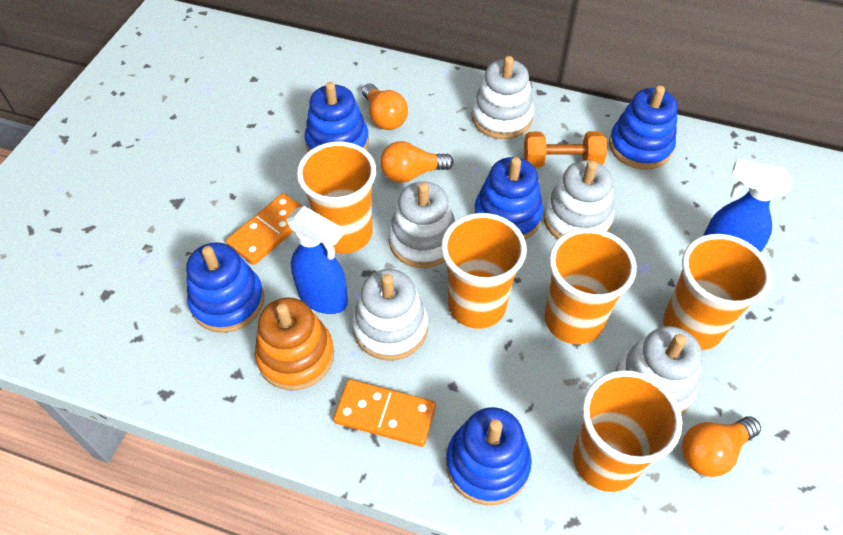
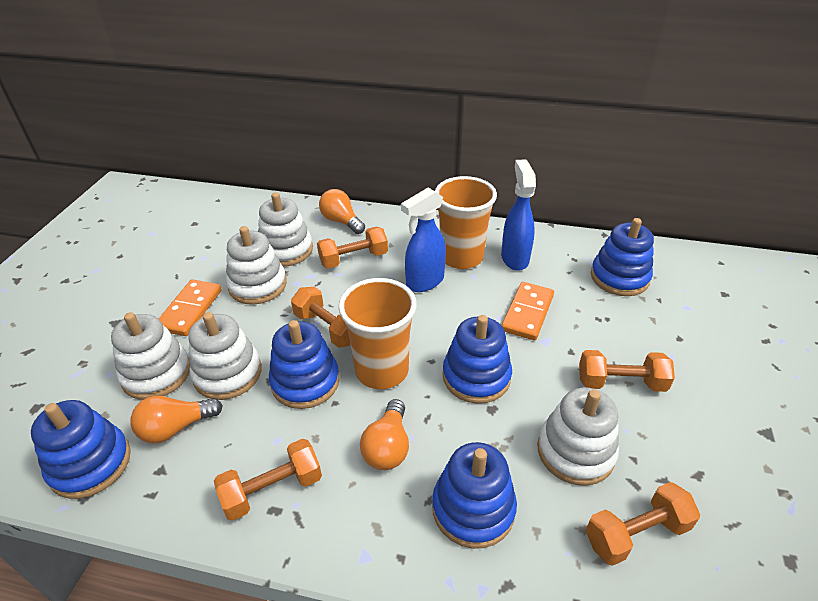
orange cup: 5 -> 2
orange dumbbell: 1 -> 5
orange stacking toy: 1 -> 0

